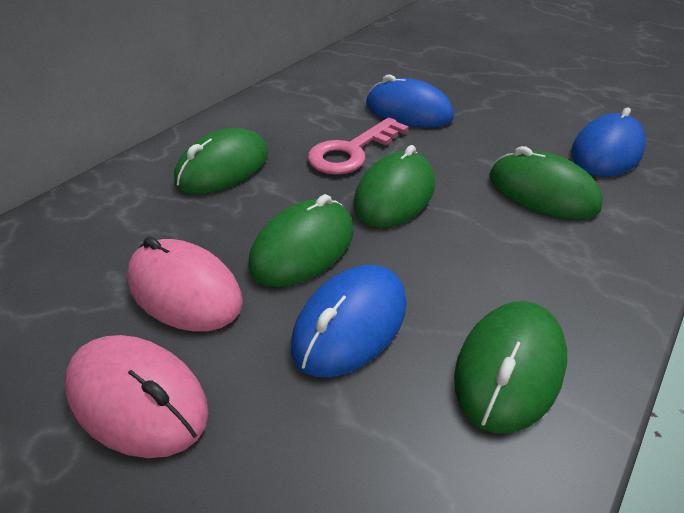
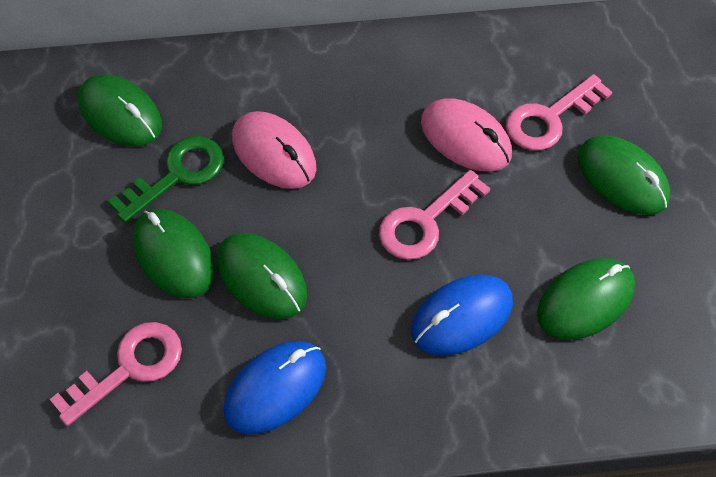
blue mouse: 3 -> 2
green key: 0 -> 1
pink key: 1 -> 3

